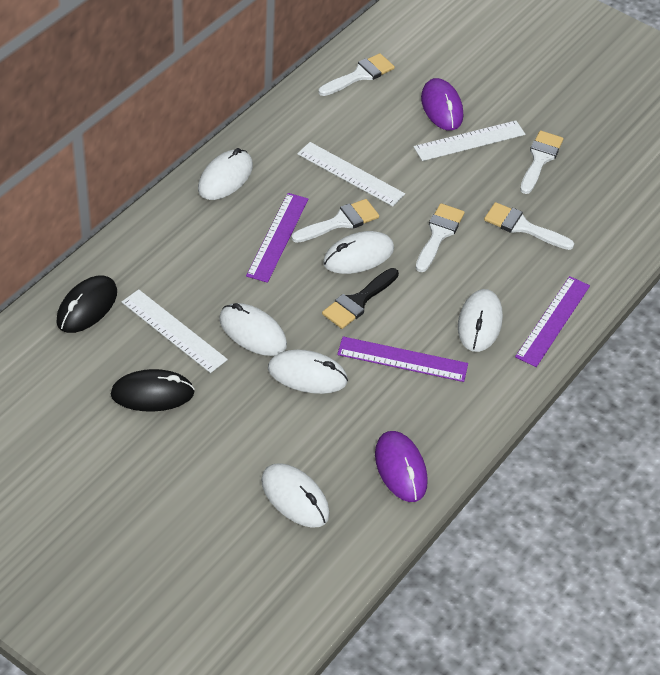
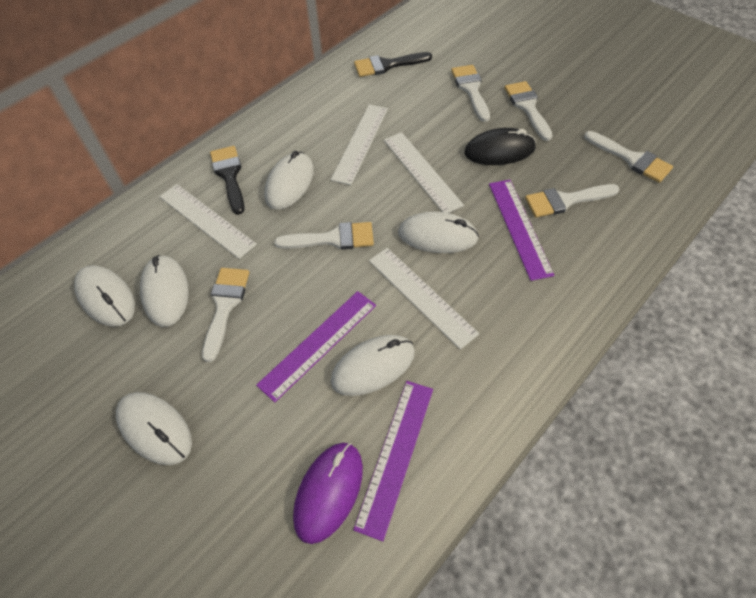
black brush: 1 -> 2
black mouse: 2 -> 1
purple mouse: 2 -> 1
white brush: 5 -> 6
white ruler: 3 -> 4

